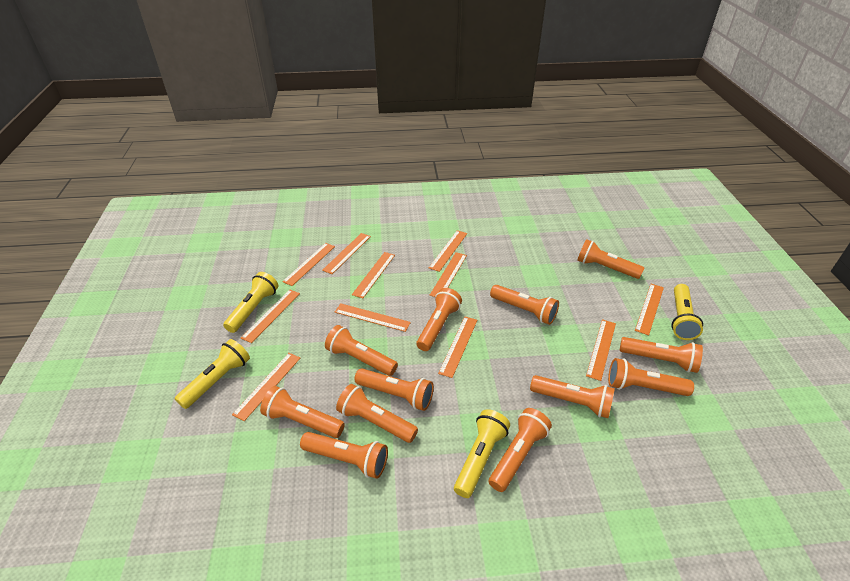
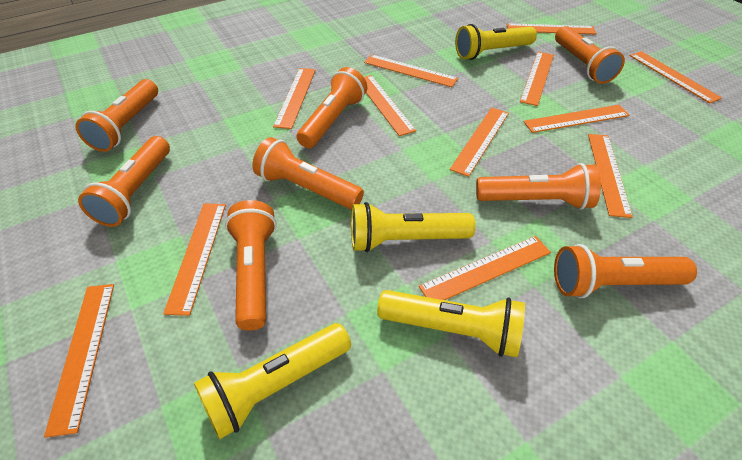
orange flashlight: 12 -> 8
orange ruler: 11 -> 12

